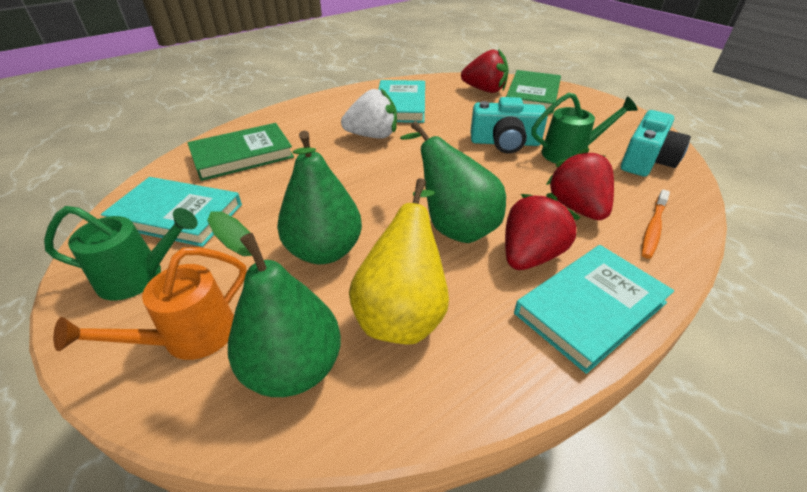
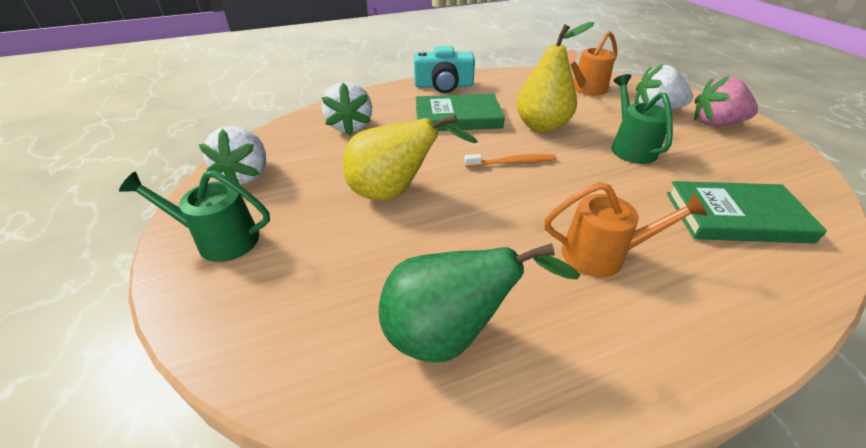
green pear: 3 -> 1
orange watering can: 1 -> 2
pink strawberry: 0 -> 1
red strawberry: 3 -> 0
turquoise book: 3 -> 0
turquoise camera: 2 -> 1
white strawberry: 1 -> 3
yellow pear: 1 -> 2

